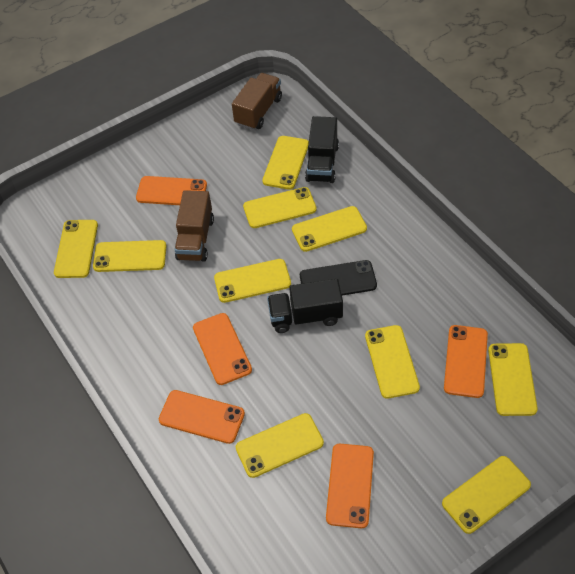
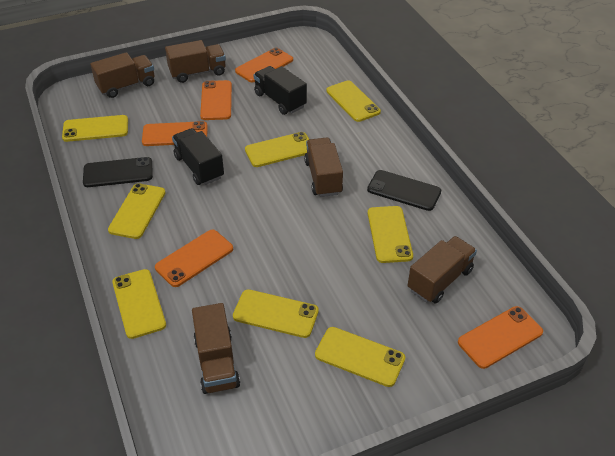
black phone: 1 -> 2
brown truck: 2 -> 5
yellow phone: 10 -> 8

